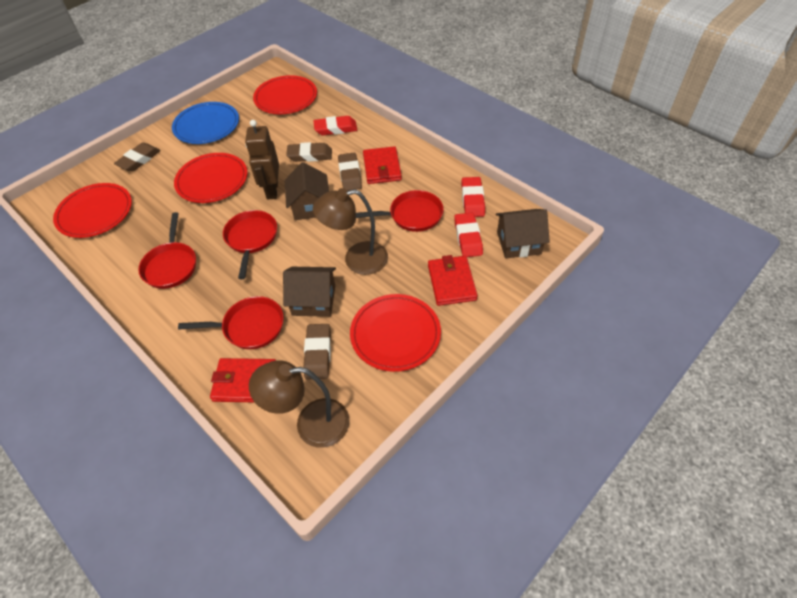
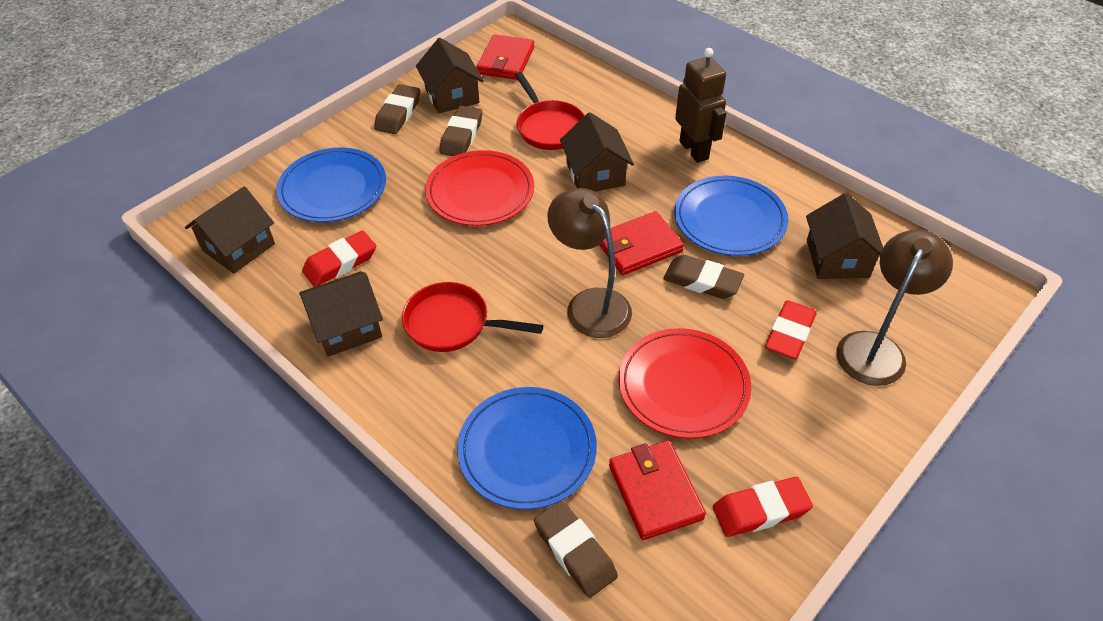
blue plate: 1 -> 3
brown house: 3 -> 5
red pan: 4 -> 2
red plate: 4 -> 2

